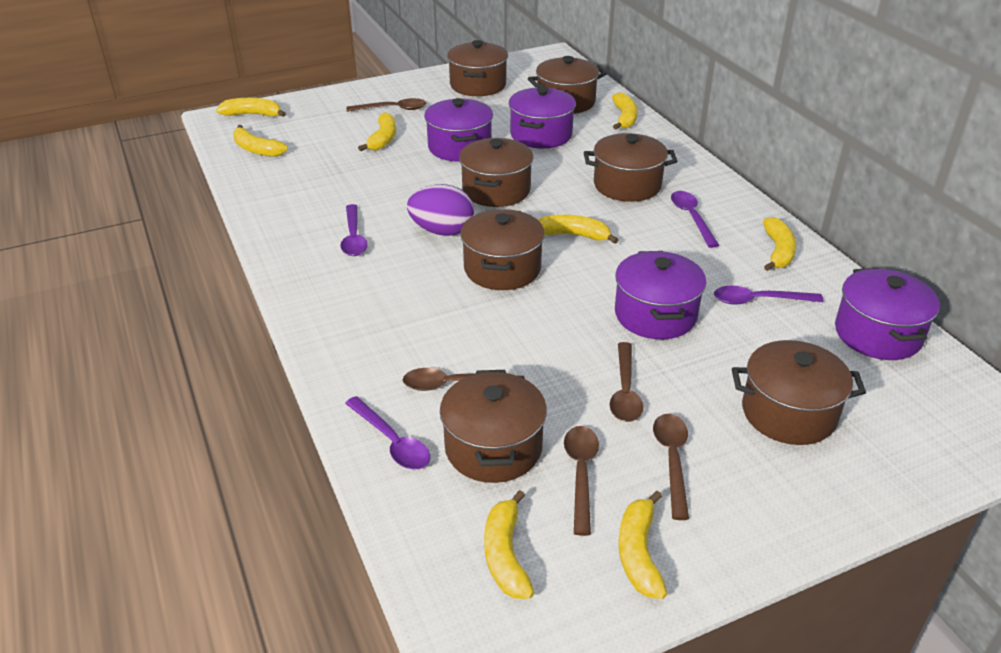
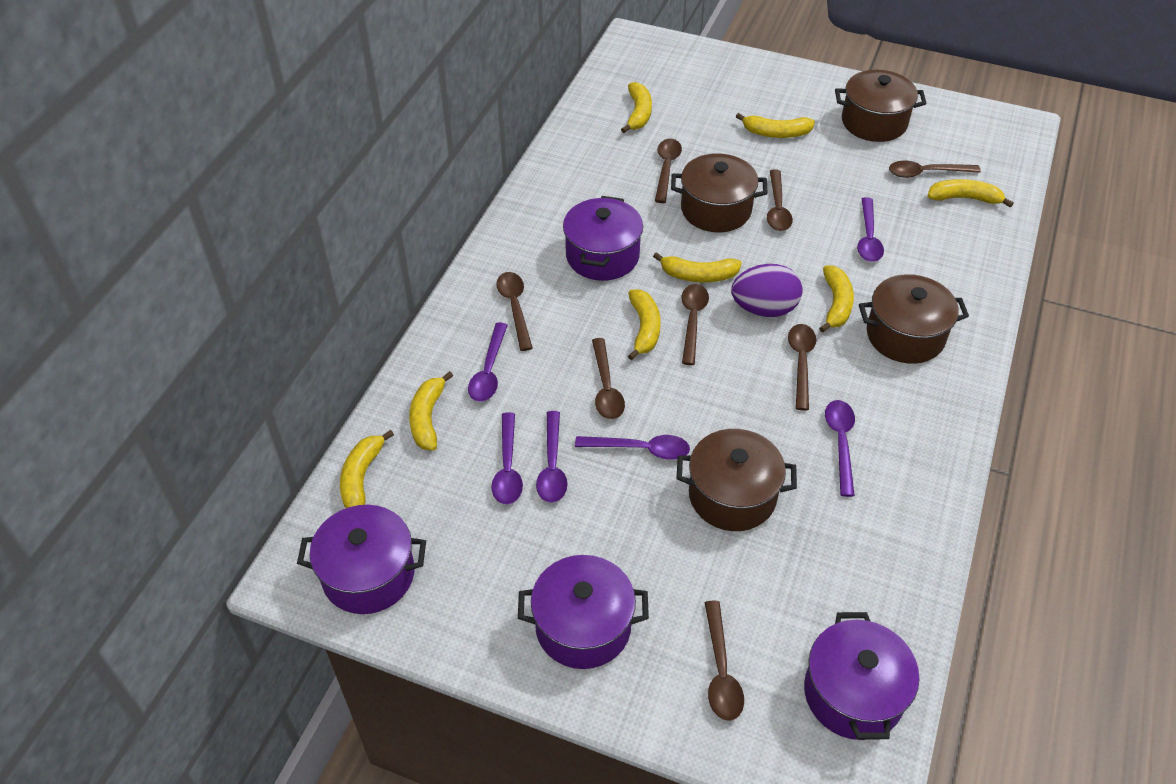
brown pot: 7 -> 4
brown spoon: 5 -> 8
purple spoon: 4 -> 6

